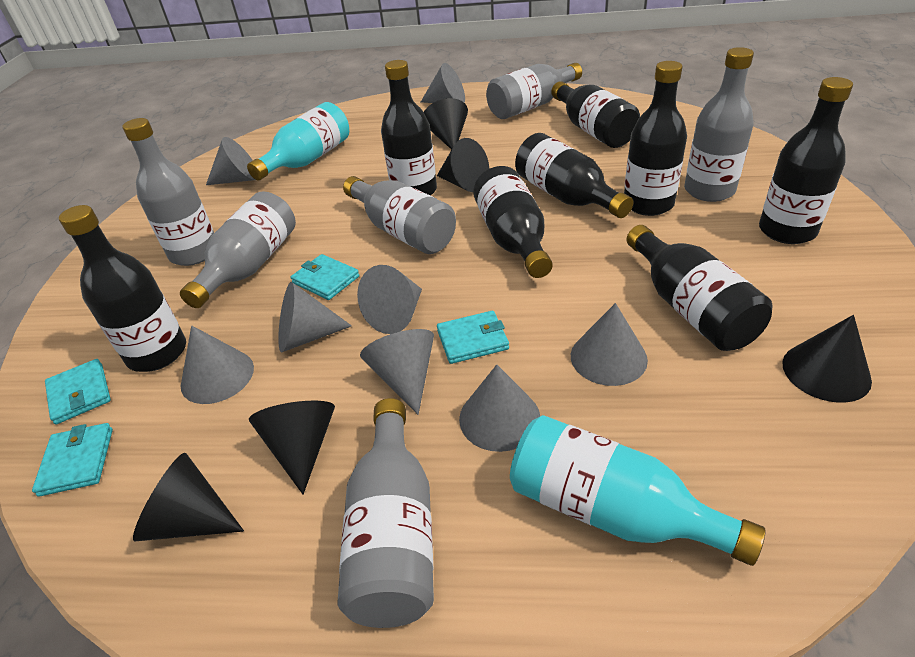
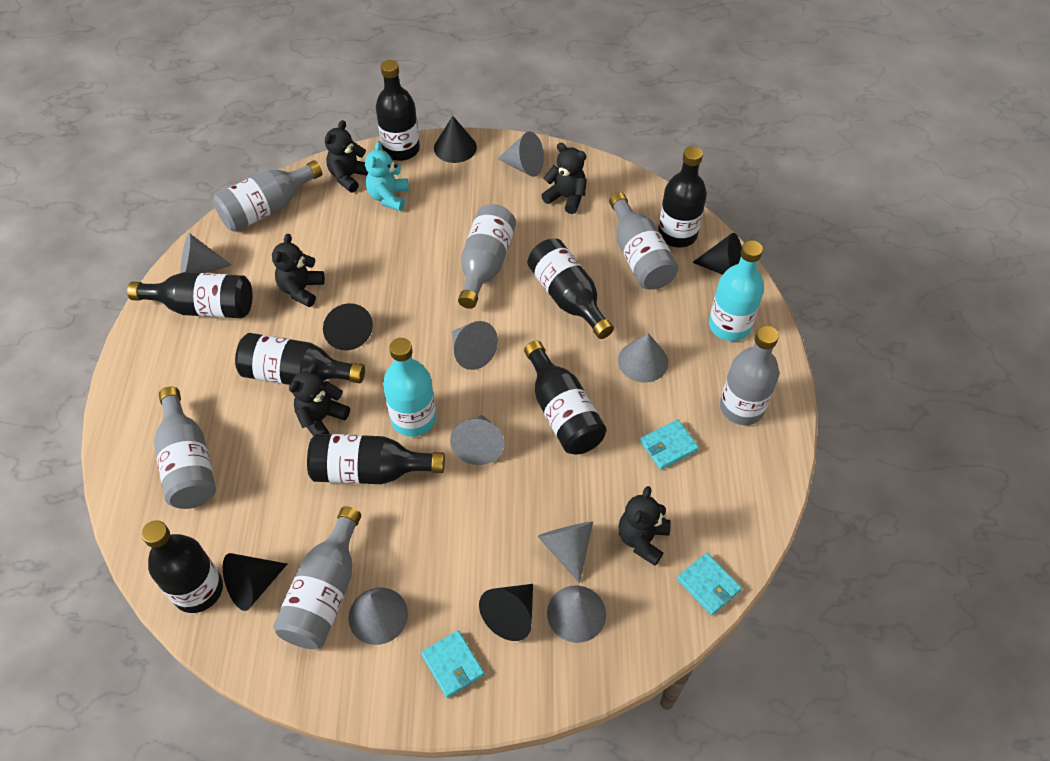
black teddy bear: 0 -> 5
turquoise teddy bear: 0 -> 1
turquoise wallet: 4 -> 3

